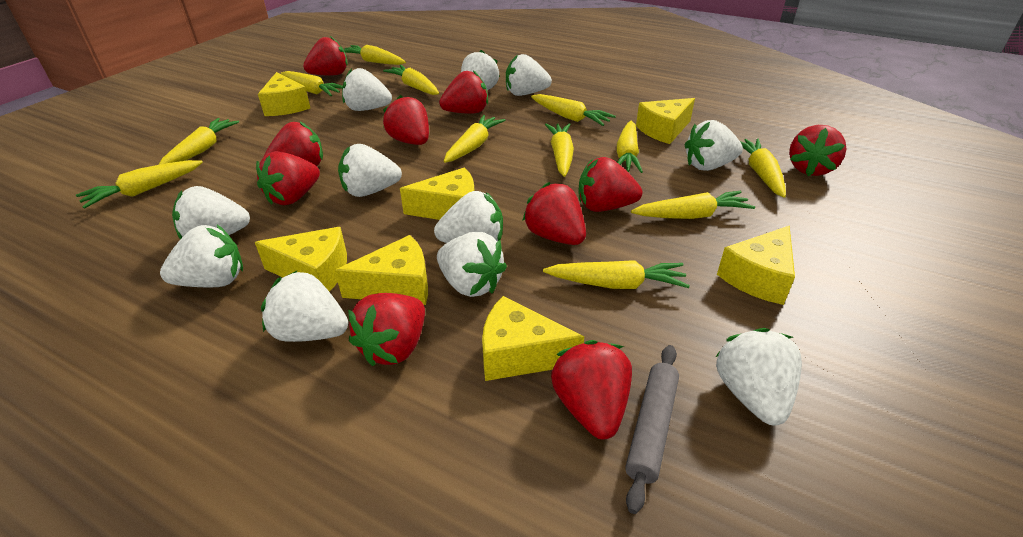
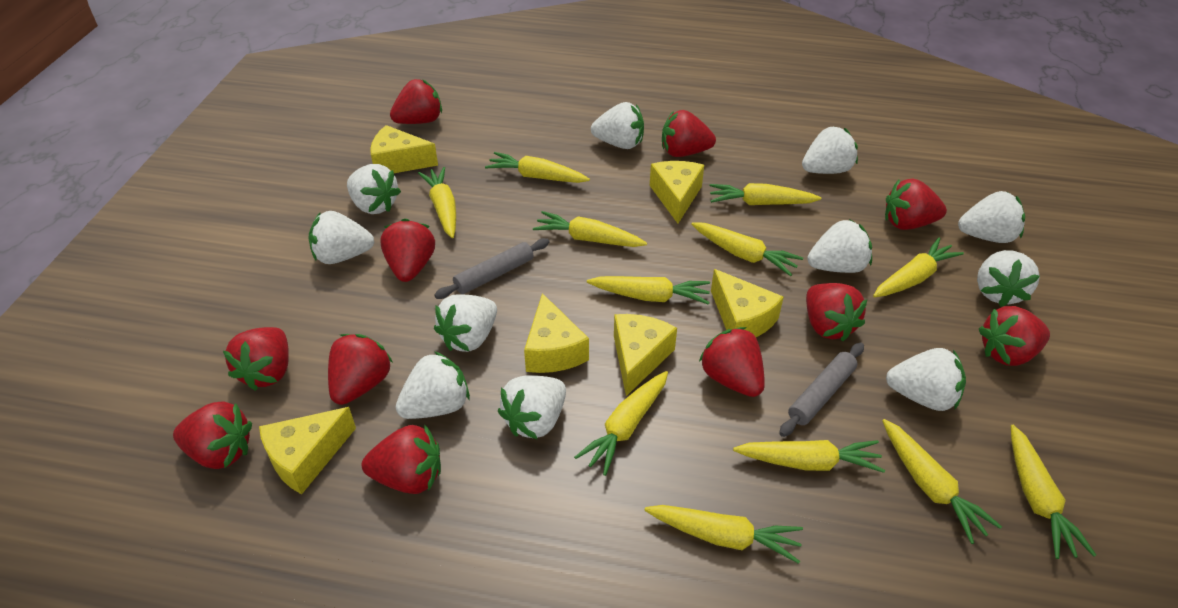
grey rolling pin: 1 -> 2
red strawberry: 10 -> 11
yellow cheese: 7 -> 6

